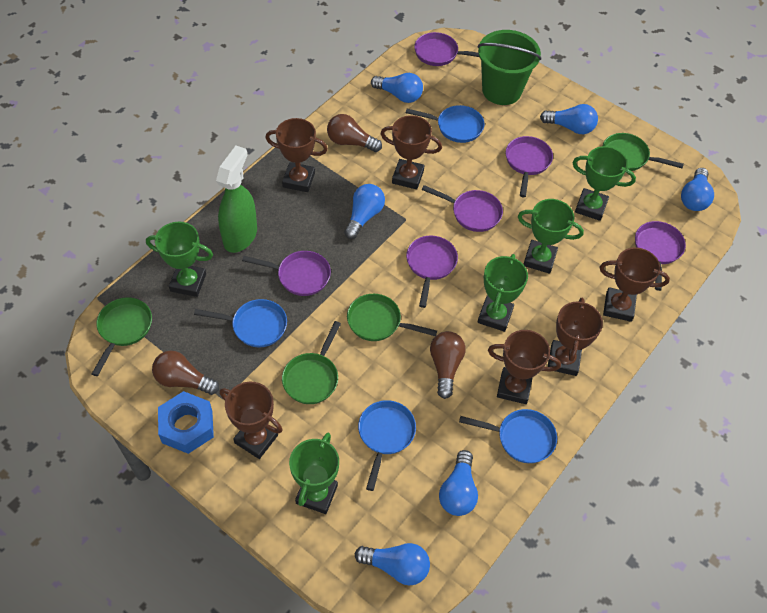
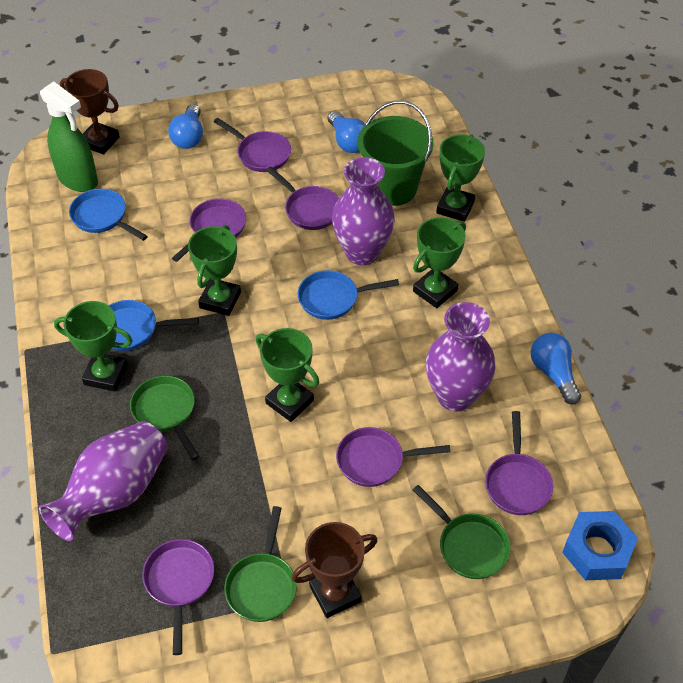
blue light bulb: 6 -> 3
blue pan: 4 -> 3
brown light bulb: 3 -> 0
brown trophy: 6 -> 2
green pan: 4 -> 3
purple vase: 0 -> 3

